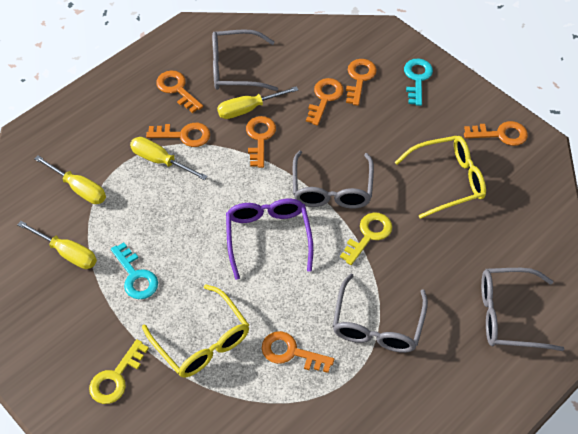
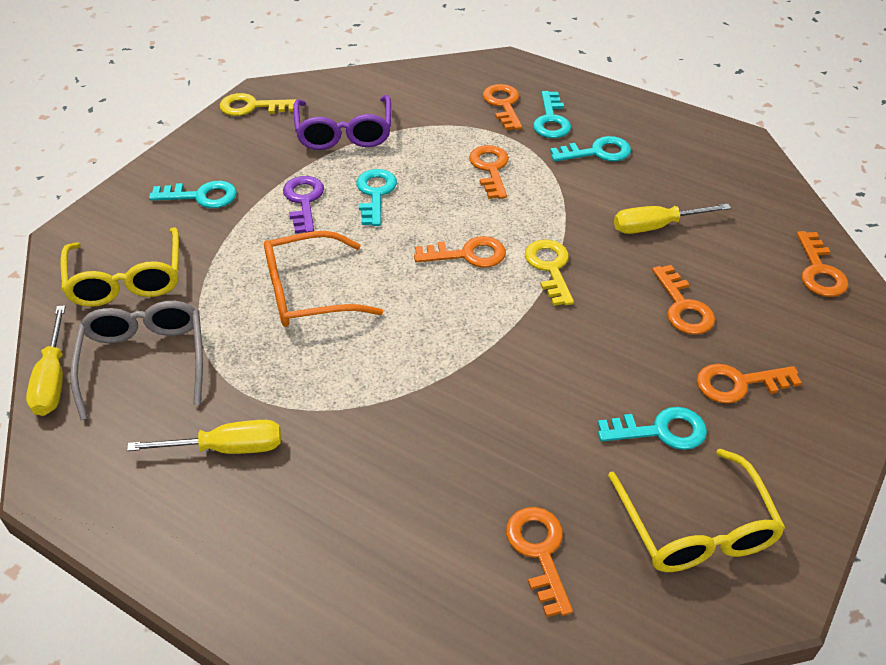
grey glasses: 4 -> 1
orange glasses: 0 -> 1
purple key: 0 -> 1
turquoise key: 2 -> 5
yellow screwdriver: 4 -> 3

